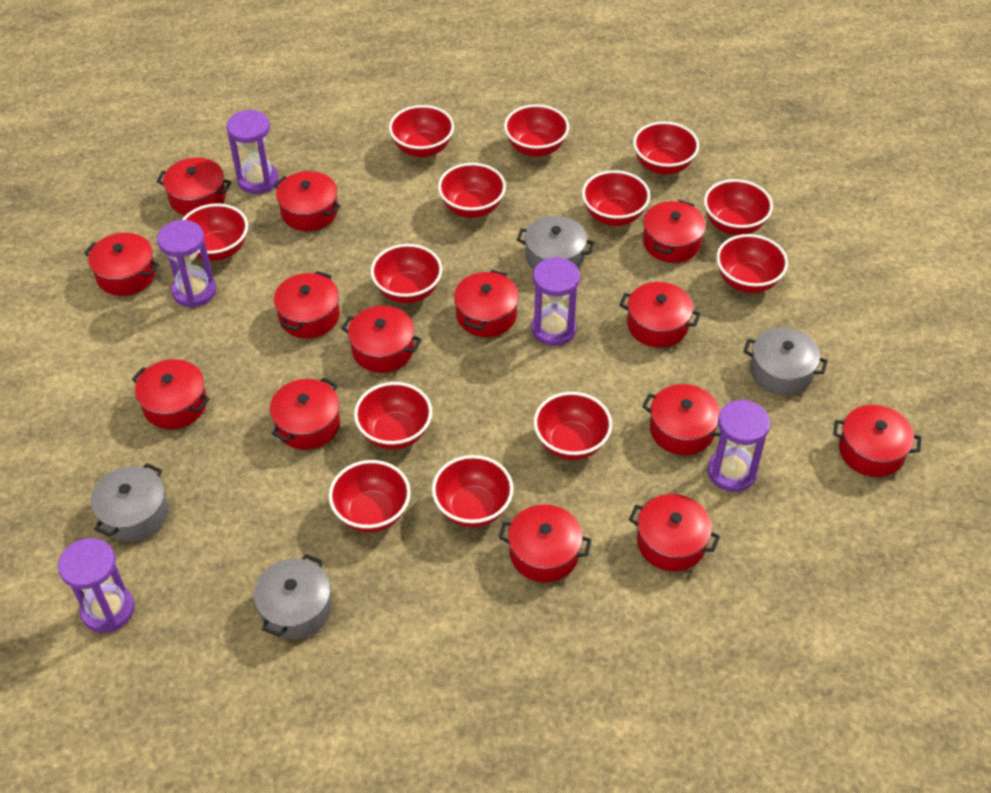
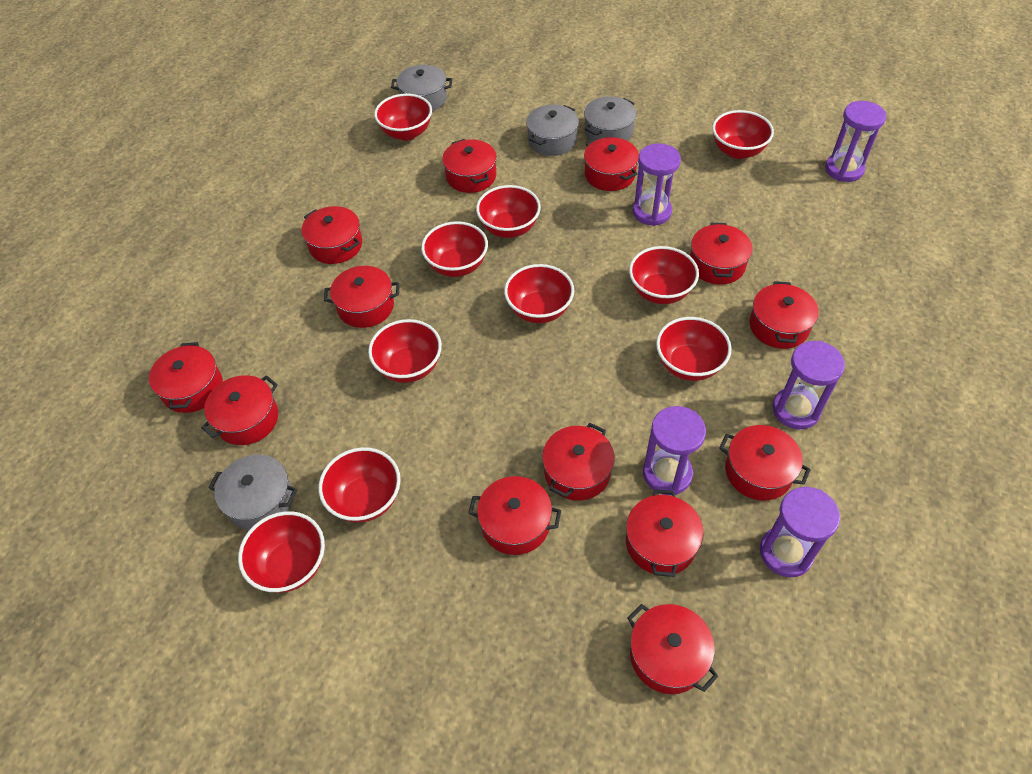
red bowl: 13 -> 10
red pot: 14 -> 13

